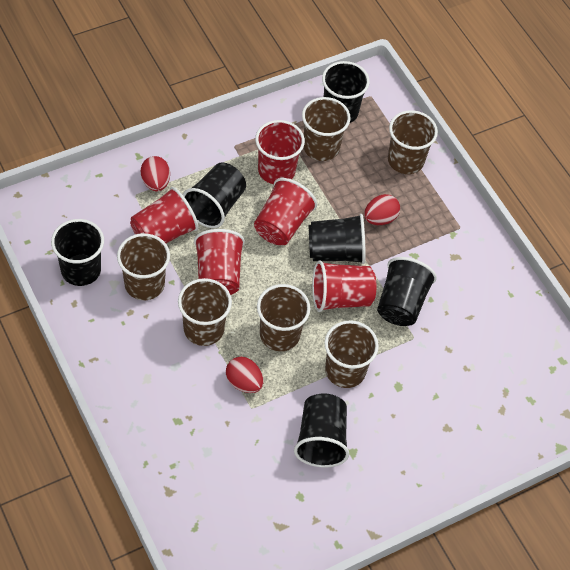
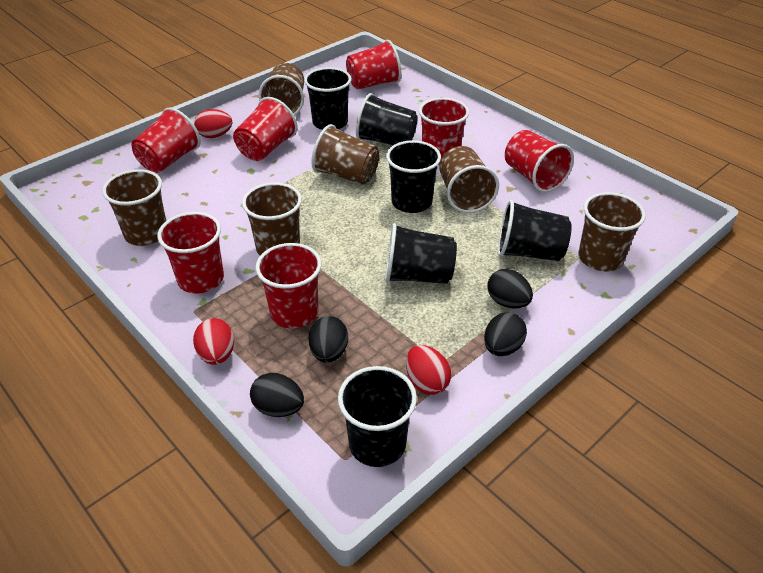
black egg: 0 -> 4
red cup: 5 -> 7

